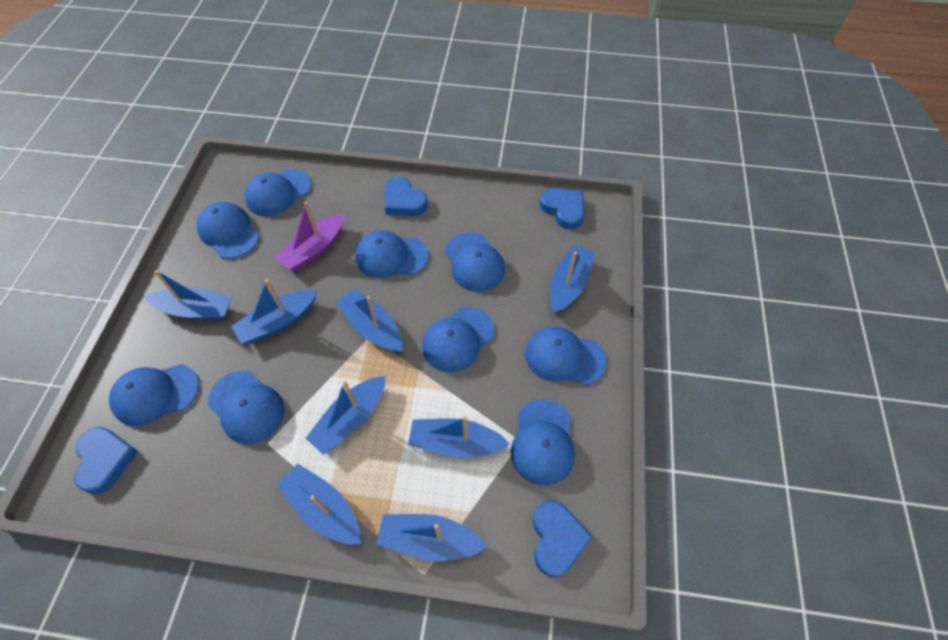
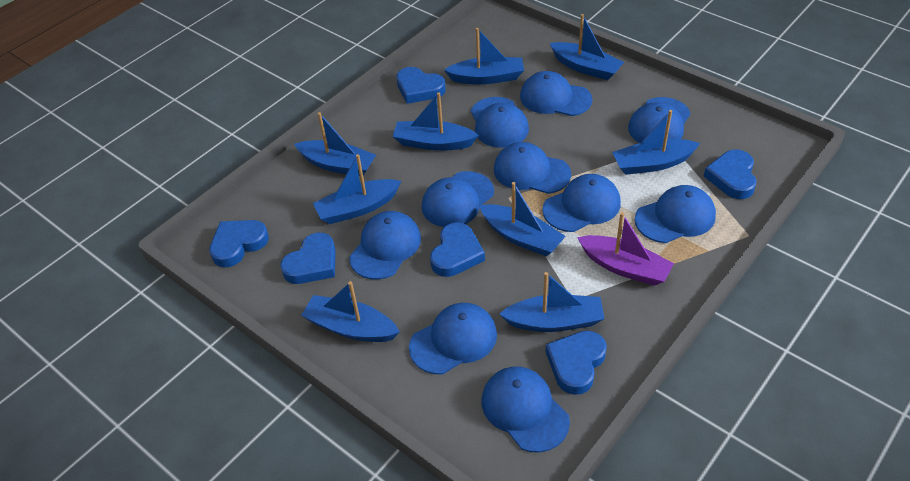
blue boat: 8 -> 9
blue cap: 9 -> 10
blue heart: 4 -> 6

